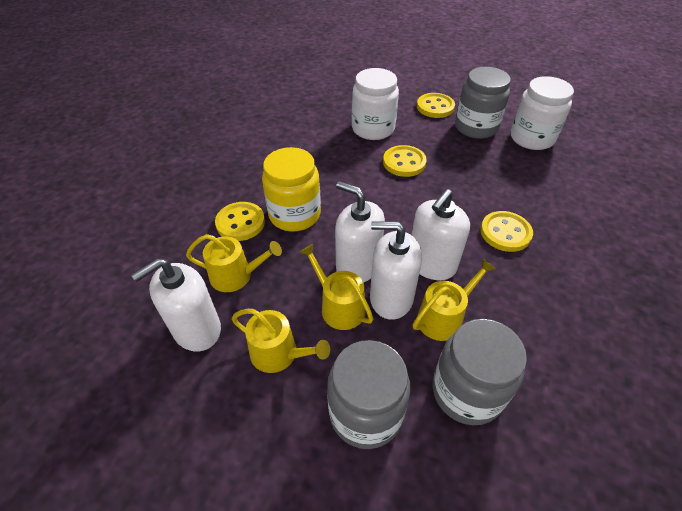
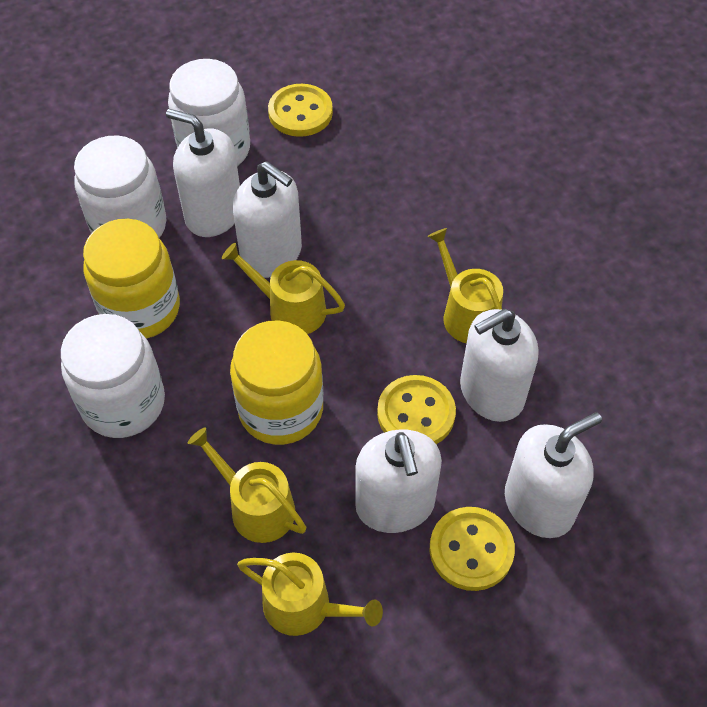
grey jar: 3 -> 0
white jar: 2 -> 3
white soap dispenser: 4 -> 5
yellow button: 4 -> 3
yellow jar: 1 -> 2

